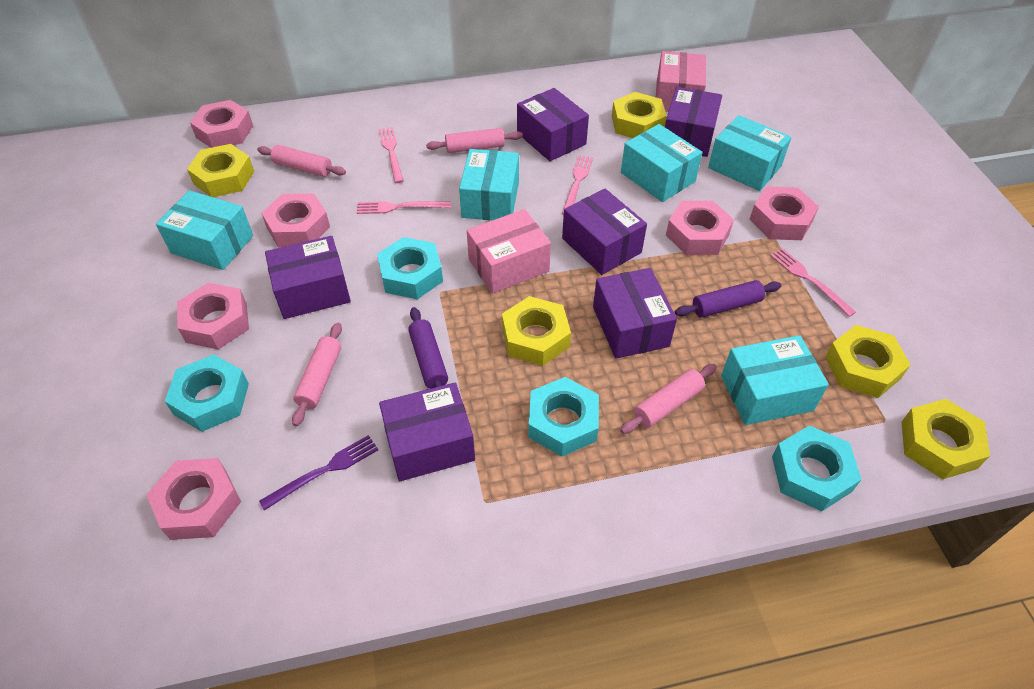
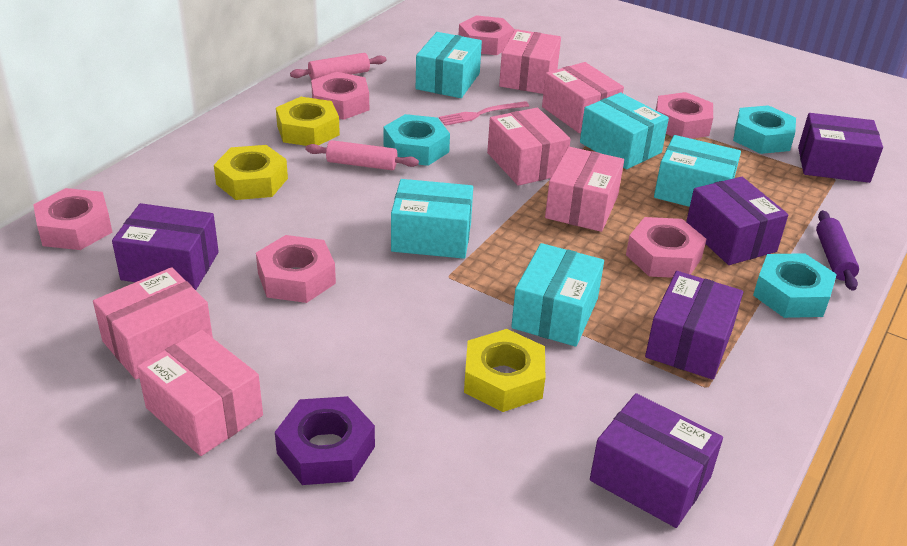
pink box: 2 -> 6
pink fork: 4 -> 1
pink rolling pin: 4 -> 2
purple box: 6 -> 5
purple fork: 1 -> 0
purple nut: 0 -> 1
purple rolling pin: 2 -> 1
turquoise nut: 4 -> 3
yellow nut: 5 -> 3

